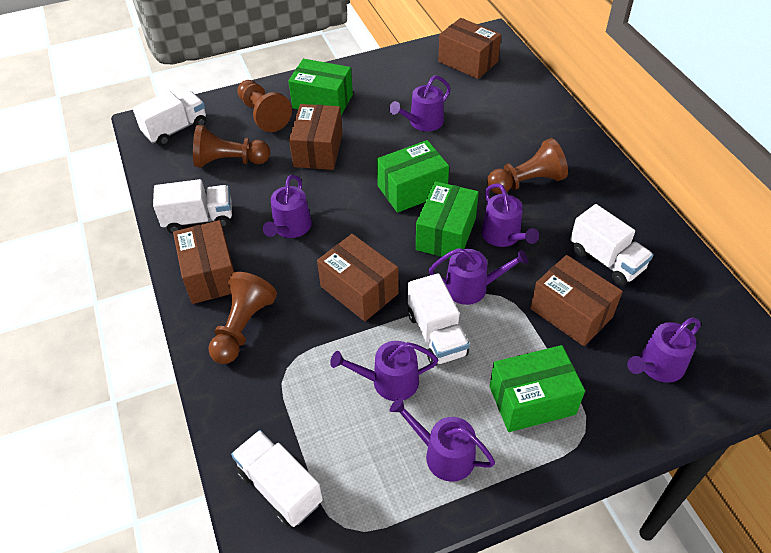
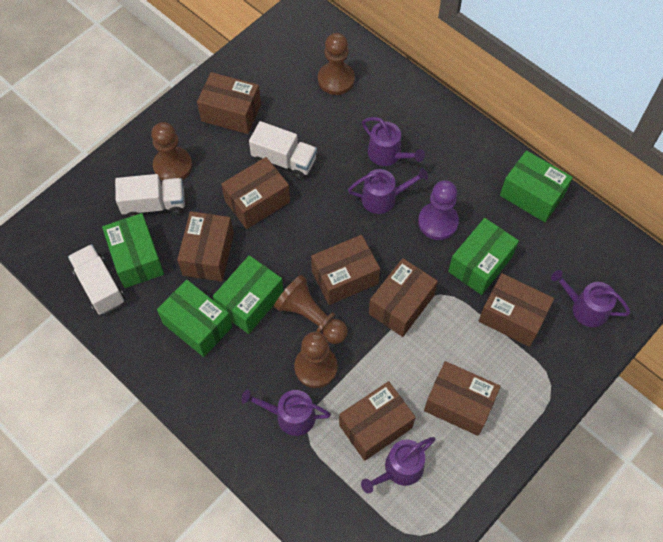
brown box: 5 -> 8
green box: 4 -> 5
purple pawn: 0 -> 1
purple watering can: 7 -> 5
white truck: 5 -> 3

